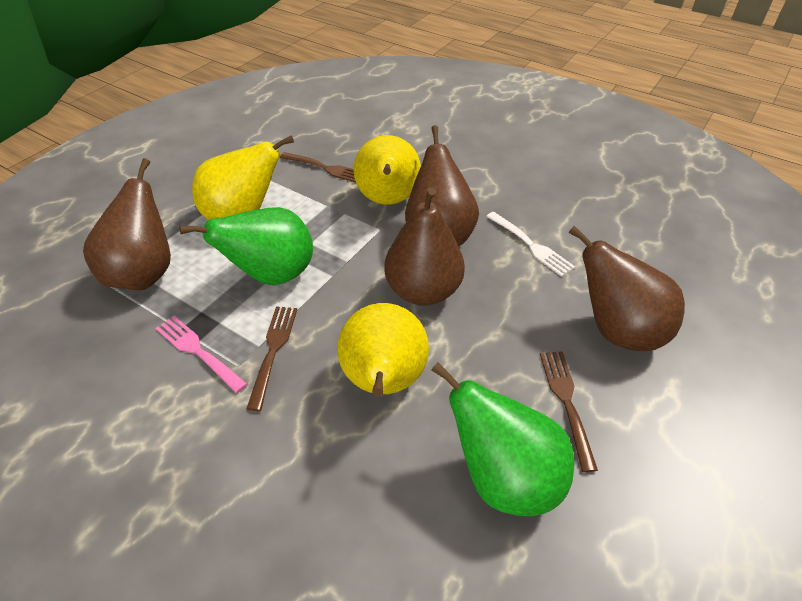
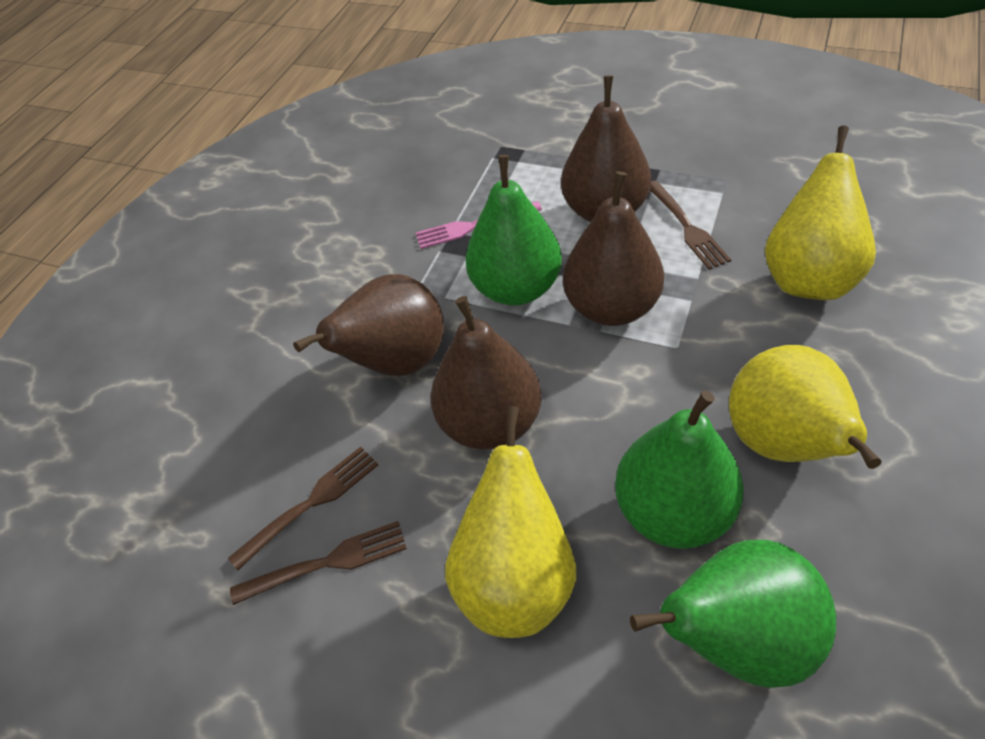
green pear: 2 -> 3
white fork: 1 -> 0

